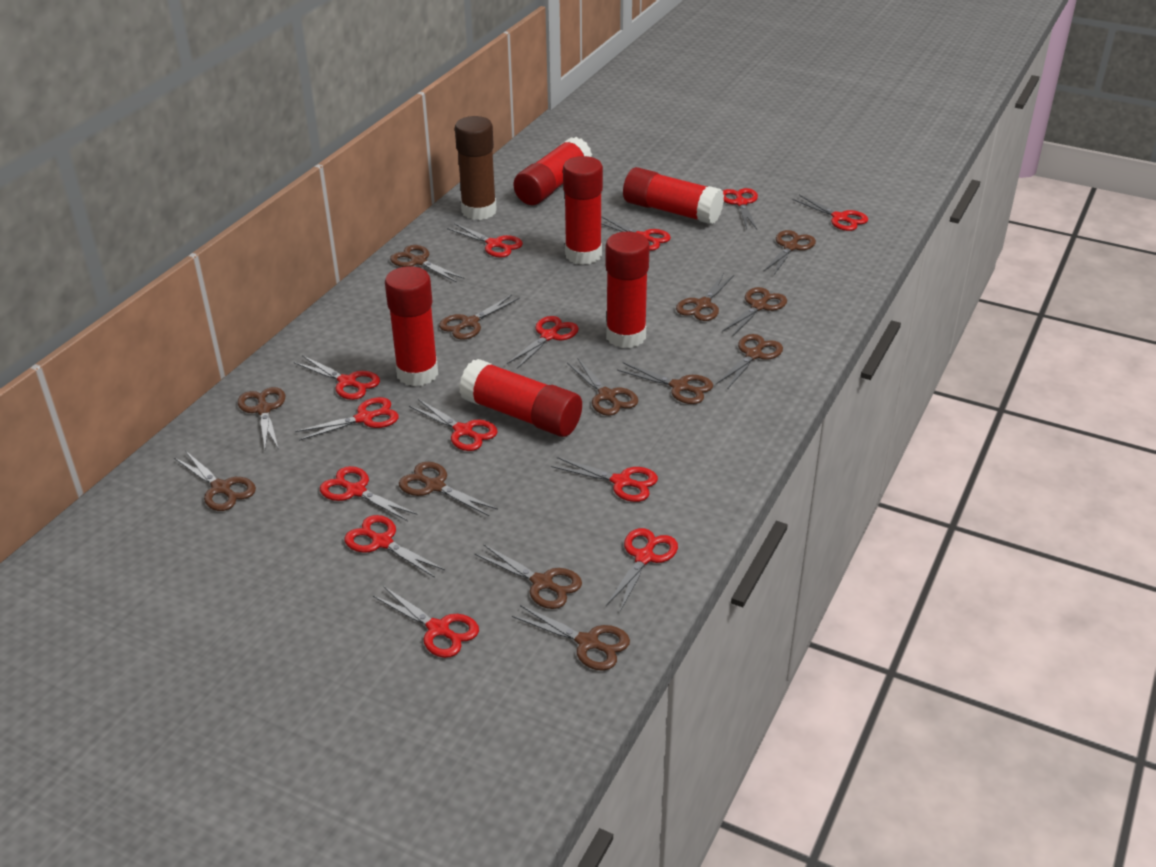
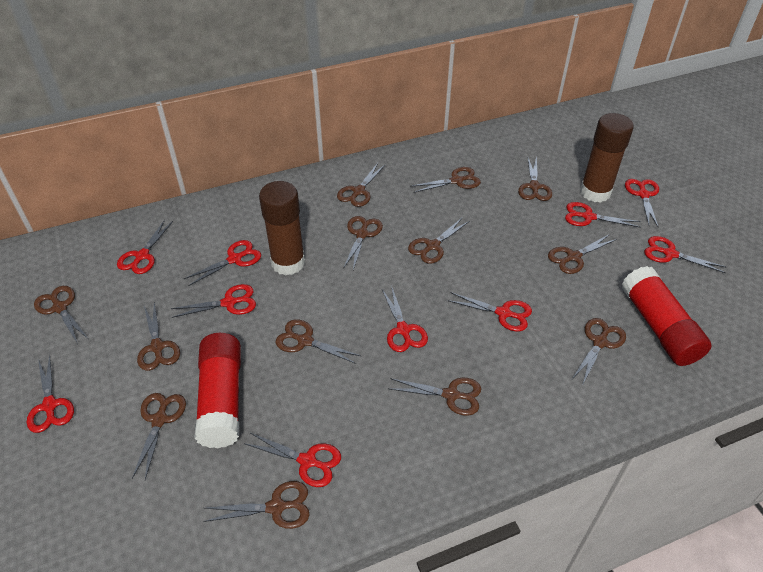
brown glue stick: 1 -> 2
red glue stick: 6 -> 2
red scissors: 13 -> 10

